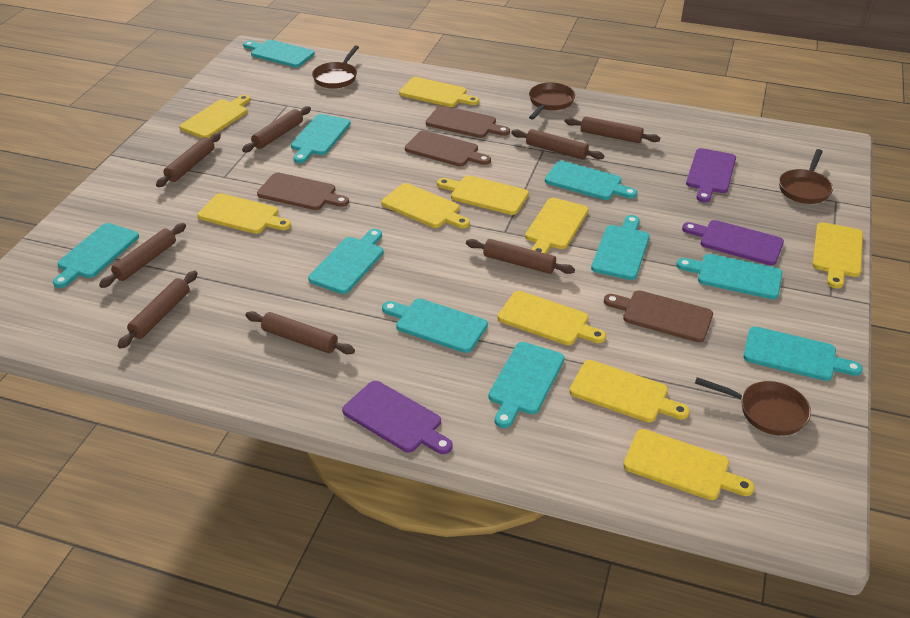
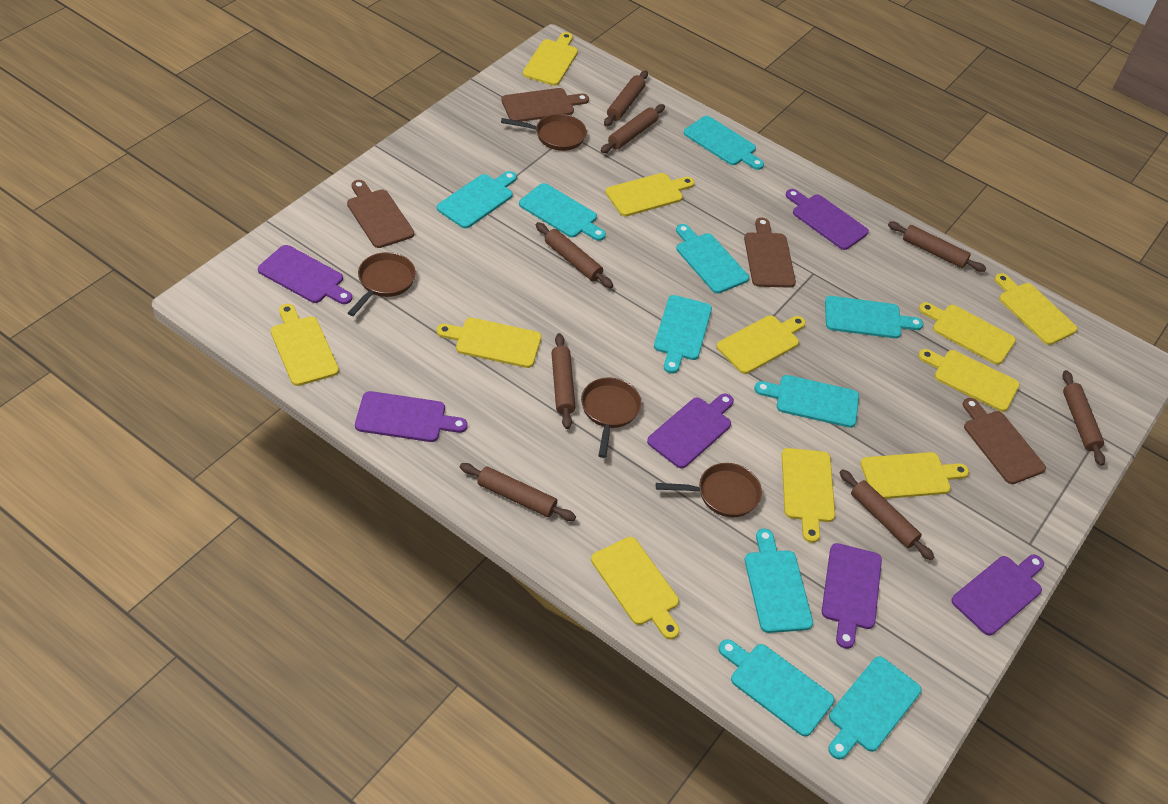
purple cutting board: 3 -> 6
yellow cutting board: 10 -> 11

